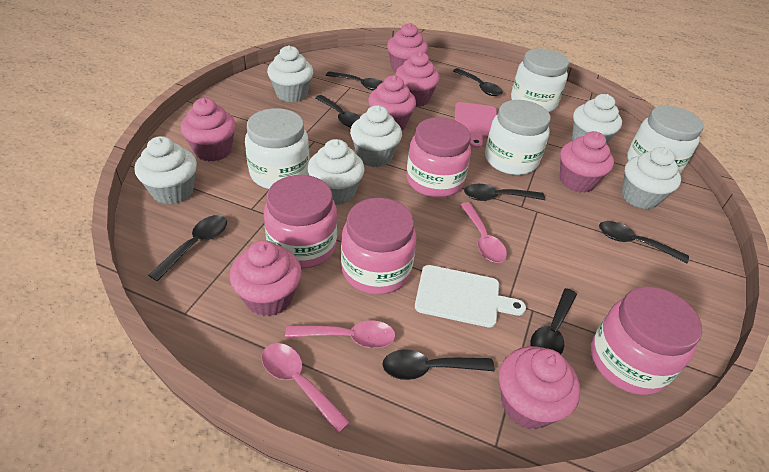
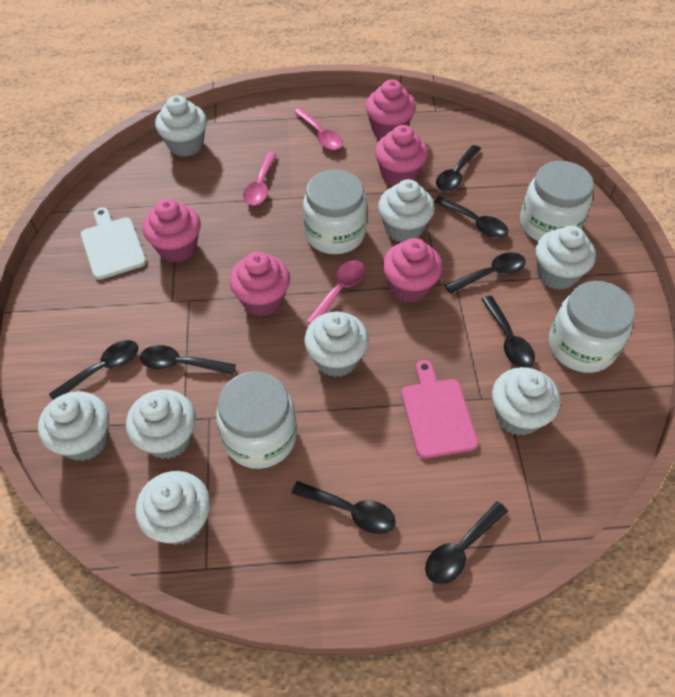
pink cupcake: 7 -> 5
pink jar: 4 -> 0
white cupcake: 6 -> 8

